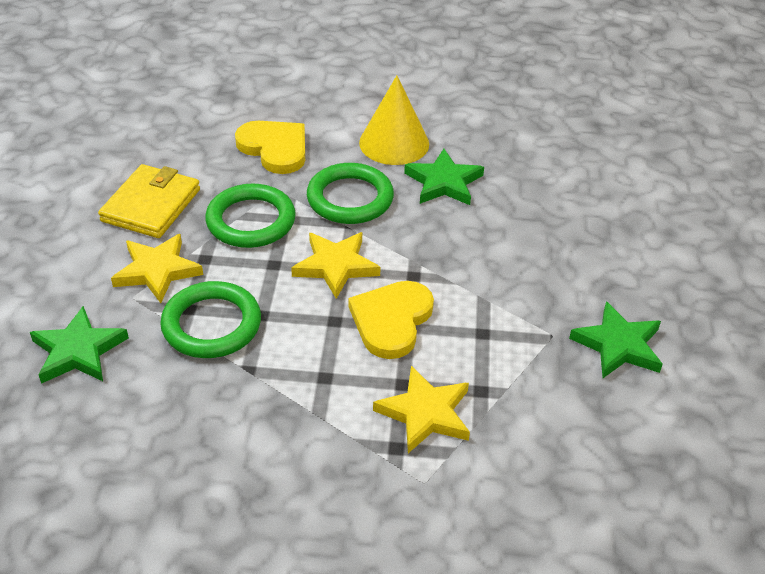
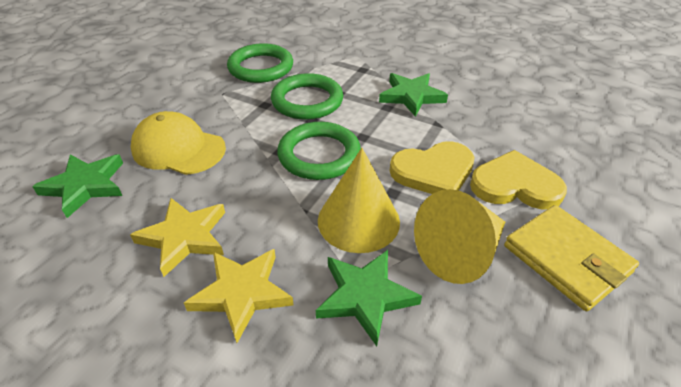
yellow cap: 0 -> 1
yellow cone: 1 -> 2
yellow star: 3 -> 2

